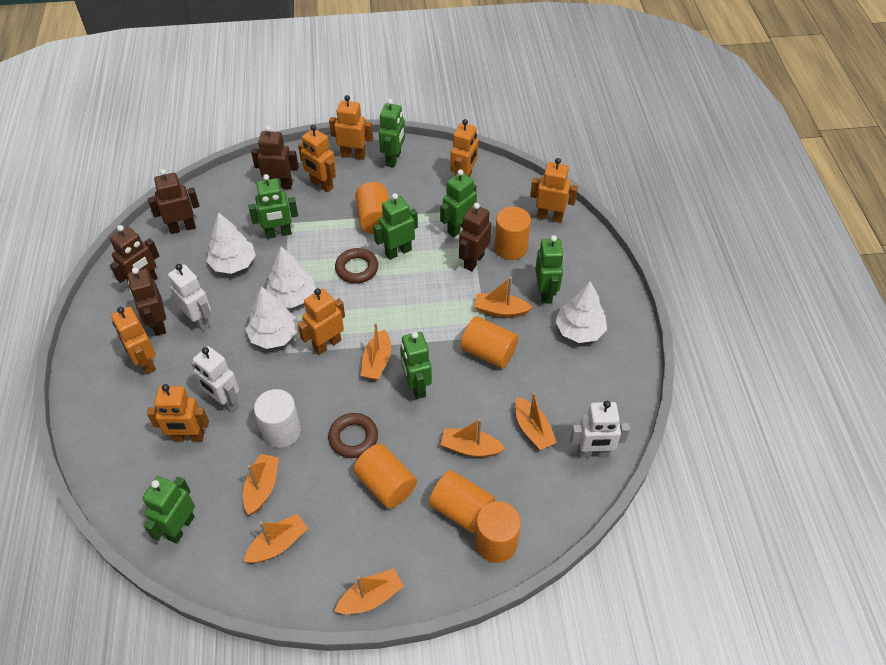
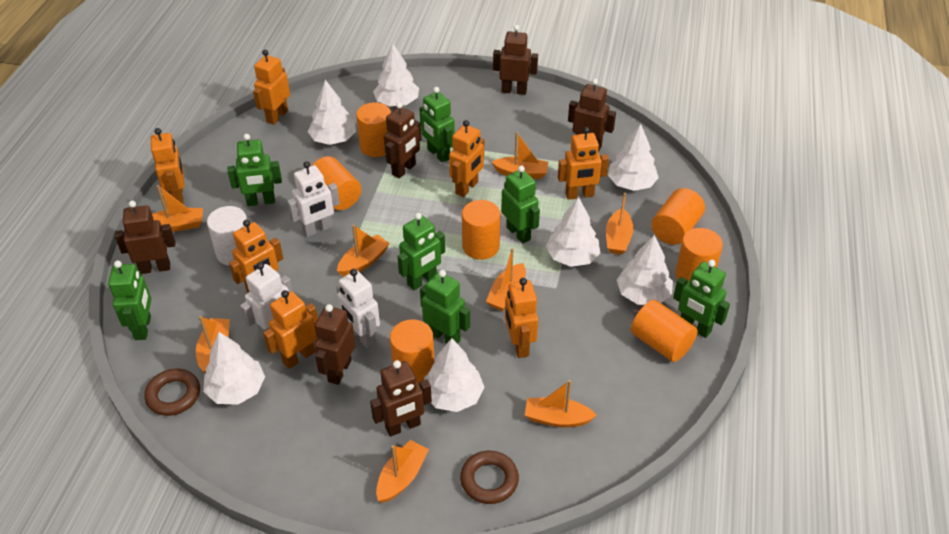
brown robot: 5 -> 6
orange boat: 7 -> 8
orange cylinder: 6 -> 7
white tree: 4 -> 7

